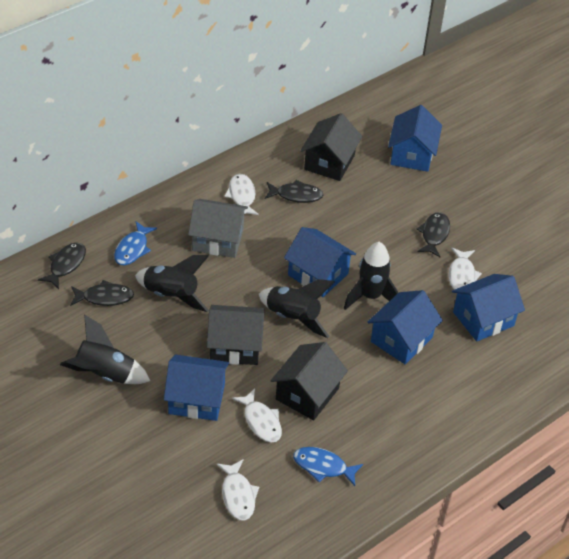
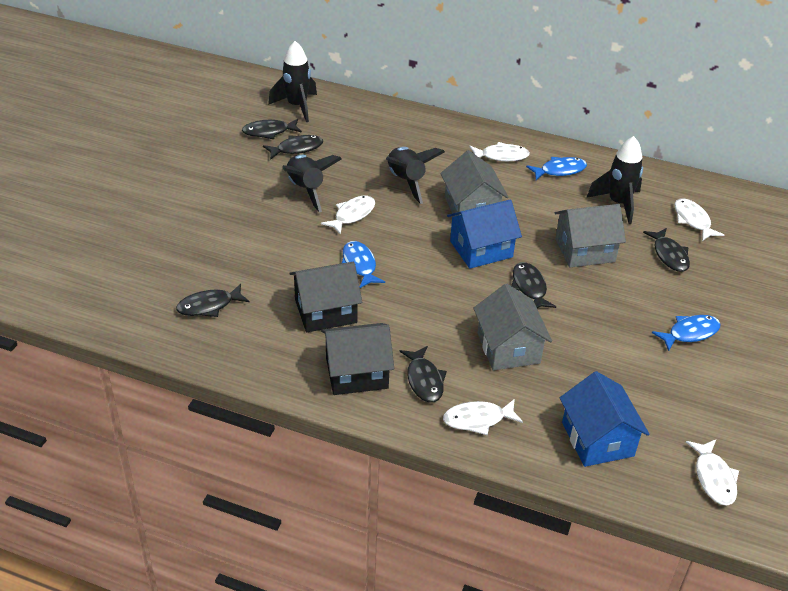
black fish: 4 -> 6
black house: 3 -> 2
blue fish: 2 -> 3
blue house: 5 -> 2
grey house: 1 -> 3
white fish: 4 -> 5

